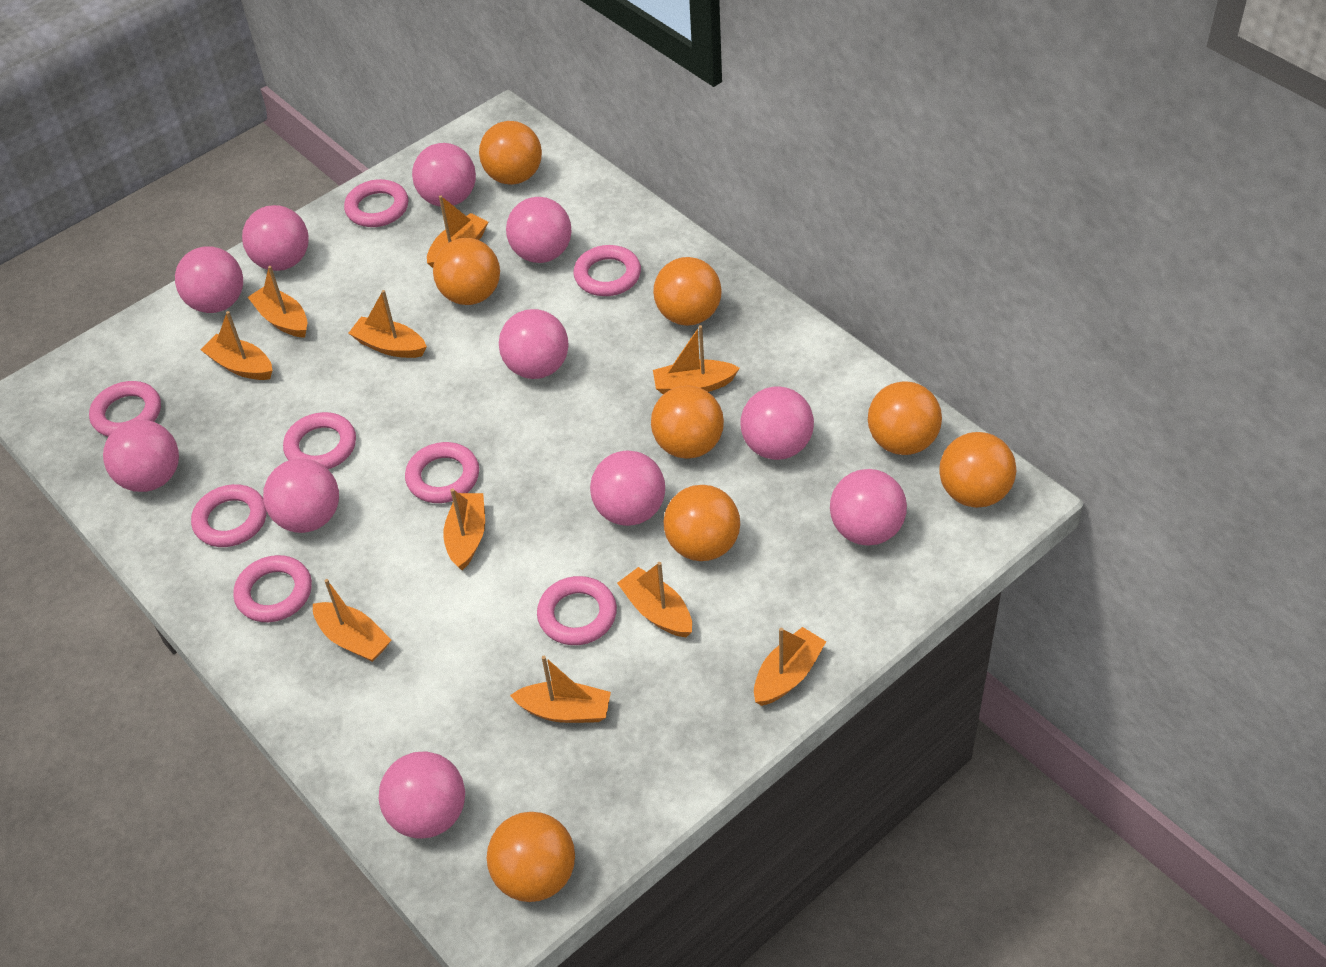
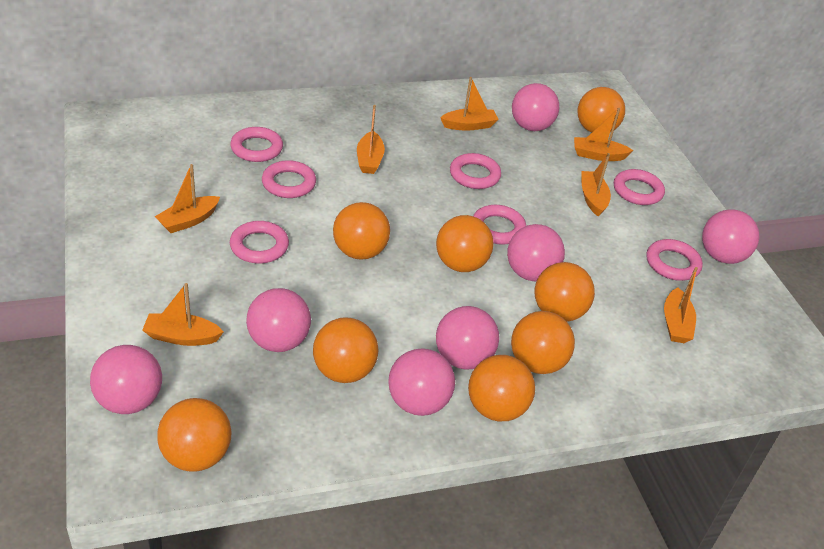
orange boat: 10 -> 7
pink ball: 11 -> 7
pink ring: 8 -> 7

